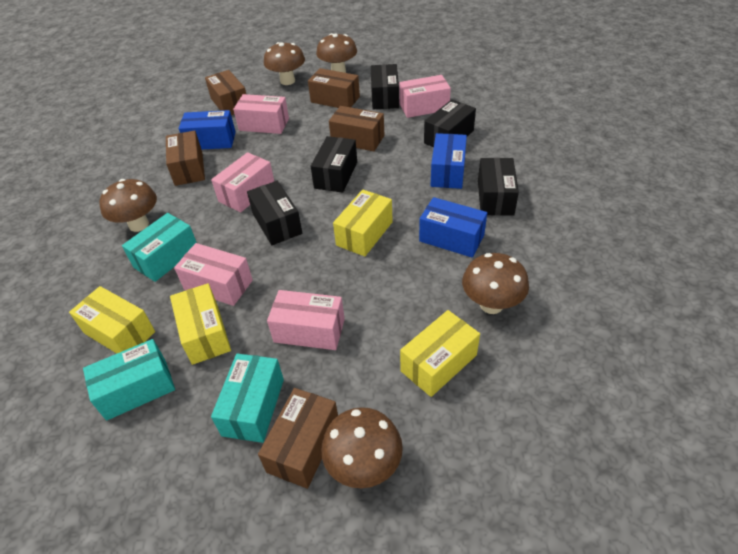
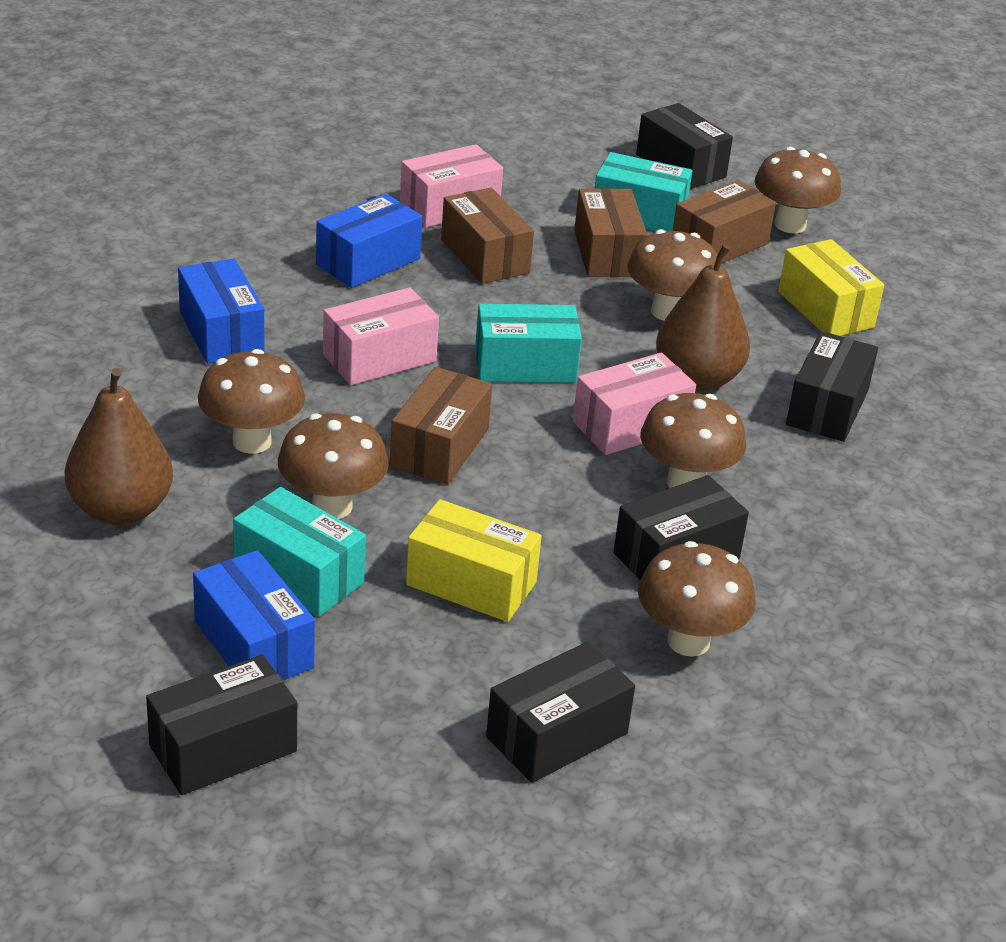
brown box: 5 -> 4
brown mushroom: 5 -> 6
brown pear: 0 -> 2
pink box: 5 -> 3
yellow box: 4 -> 2

